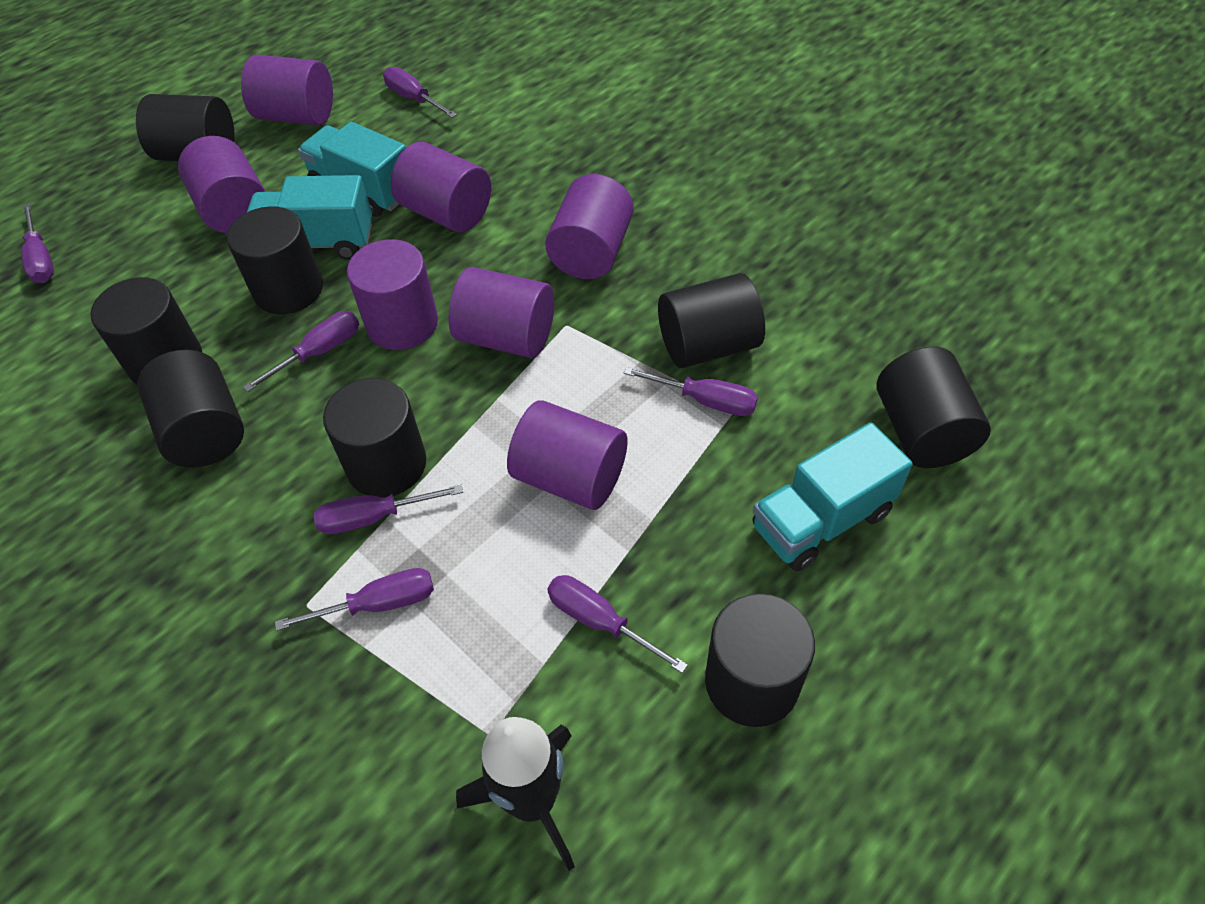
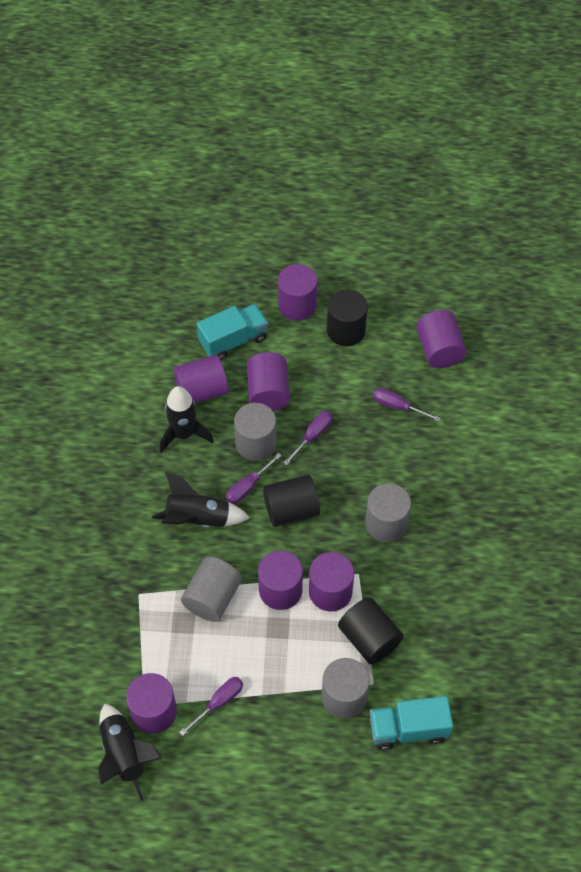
black cylinder: 8 -> 3
black rocket: 1 -> 3
grey cylinder: 0 -> 4
purple screwdriver: 7 -> 4
turquoise truck: 3 -> 2

